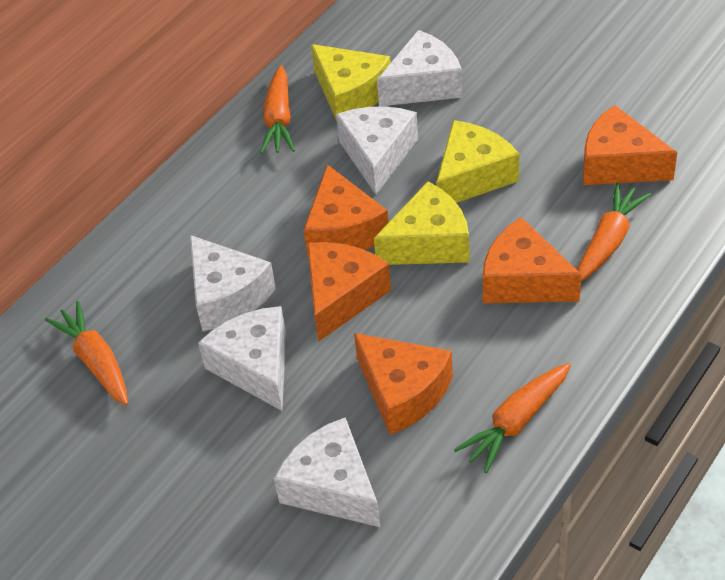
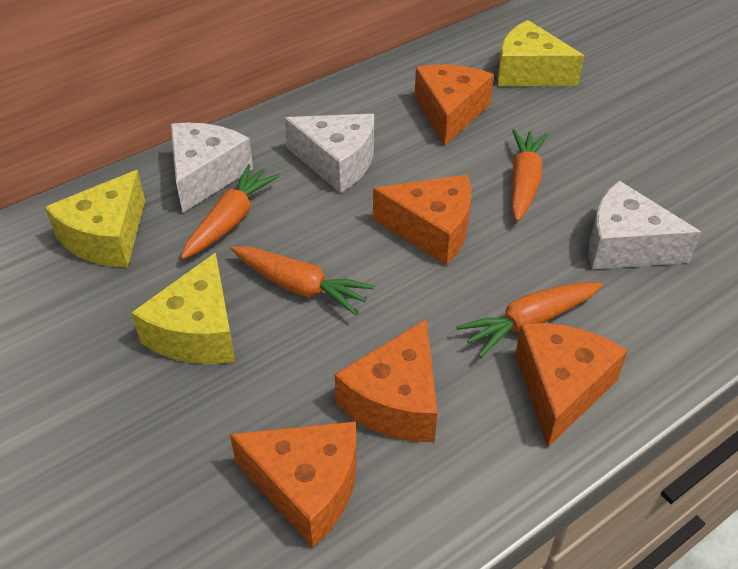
white cheese: 5 -> 3

